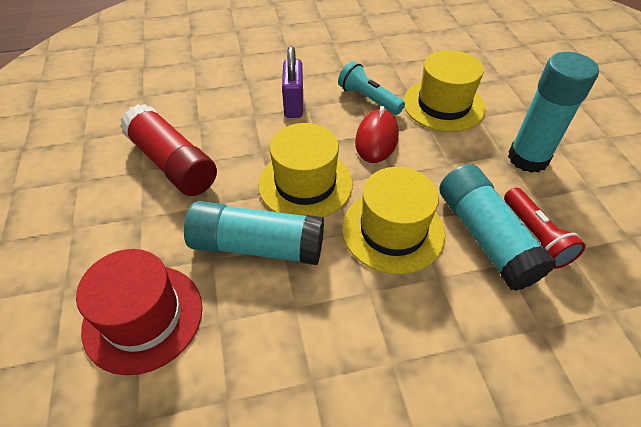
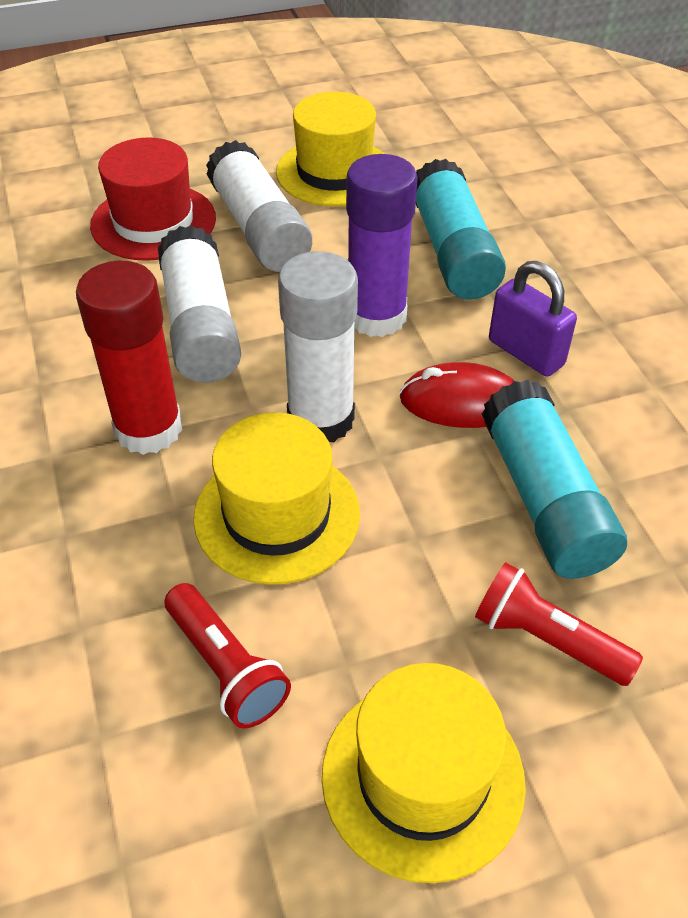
purple glue stick: 0 -> 1
red flashlight: 1 -> 2
turquoise flashlight: 1 -> 0
turquoise glue stick: 3 -> 2
white glue stick: 0 -> 3

